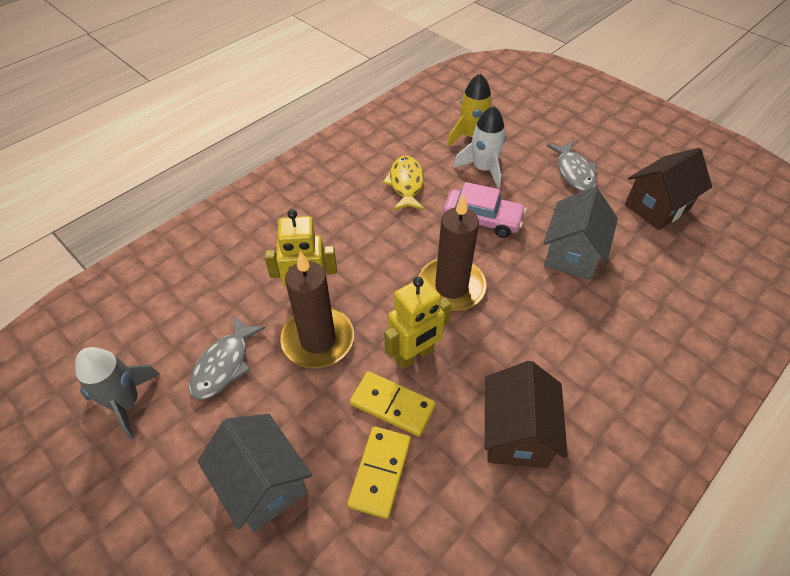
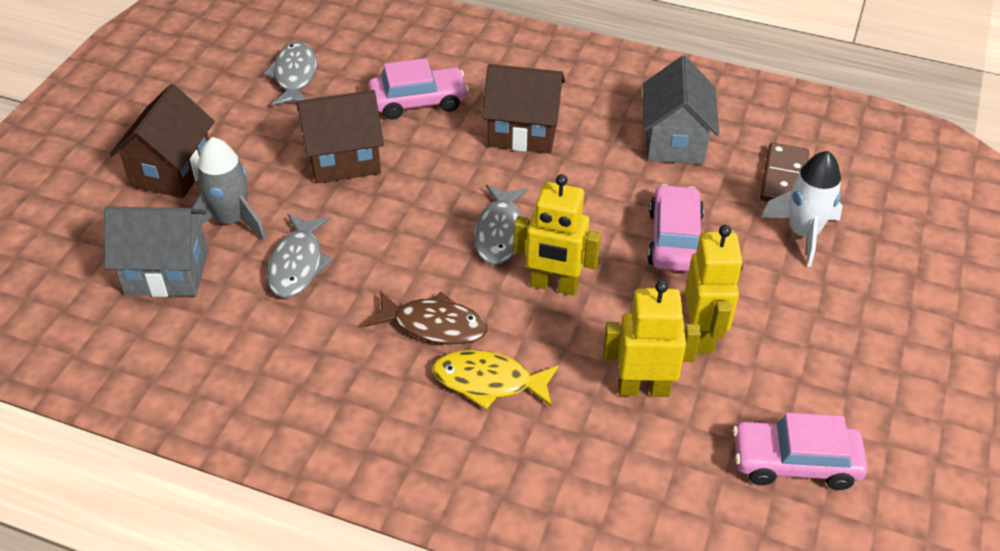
brown candle: 2 -> 0
brown domino: 0 -> 1
brown fish: 0 -> 1
brown house: 2 -> 3
grey fish: 2 -> 3
pink car: 1 -> 3
yellow domino: 2 -> 0
yellow robot: 2 -> 3
yellow rocket: 1 -> 0

